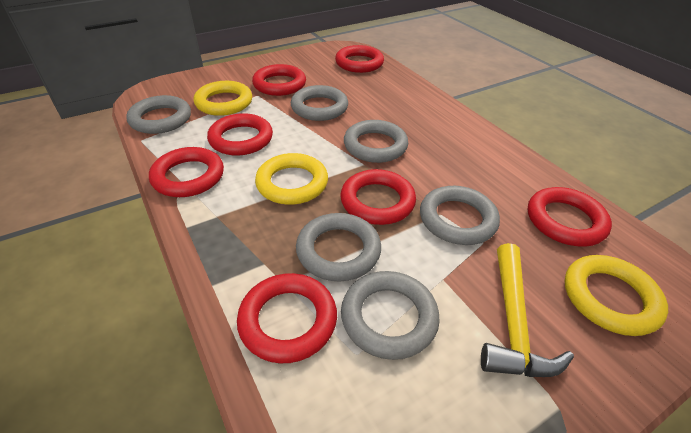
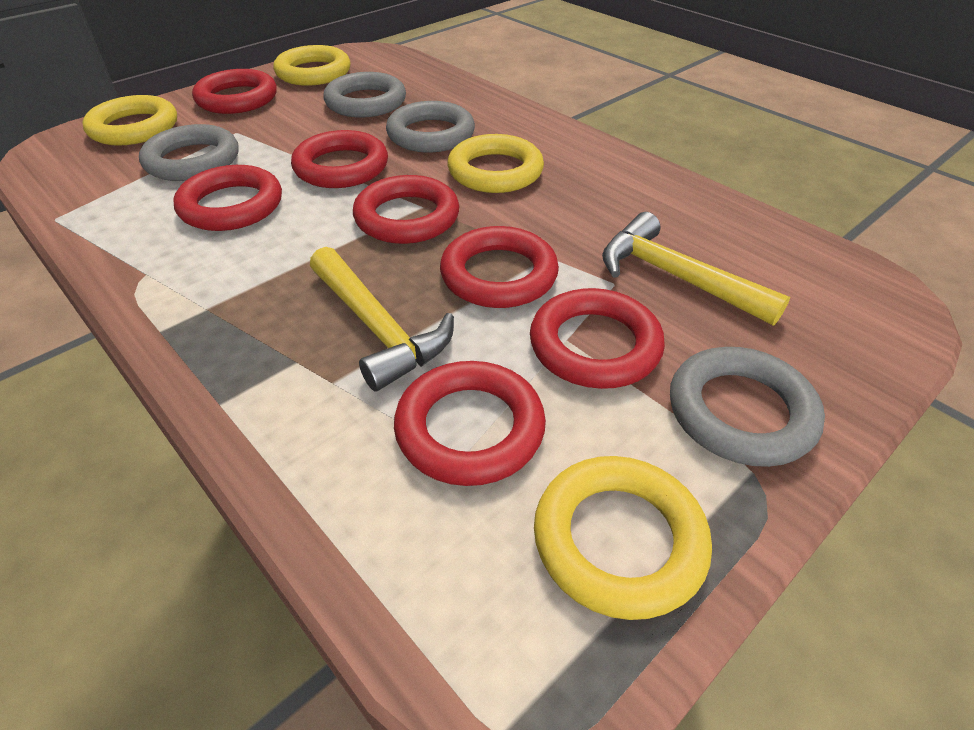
grey ring: 6 -> 4
yellow hammer: 1 -> 2
yellow ring: 3 -> 4

